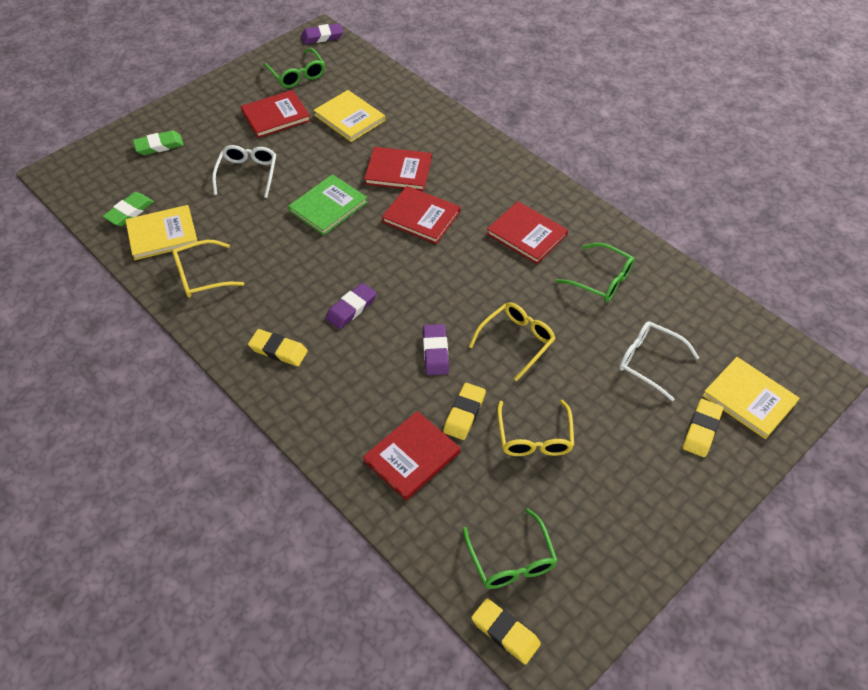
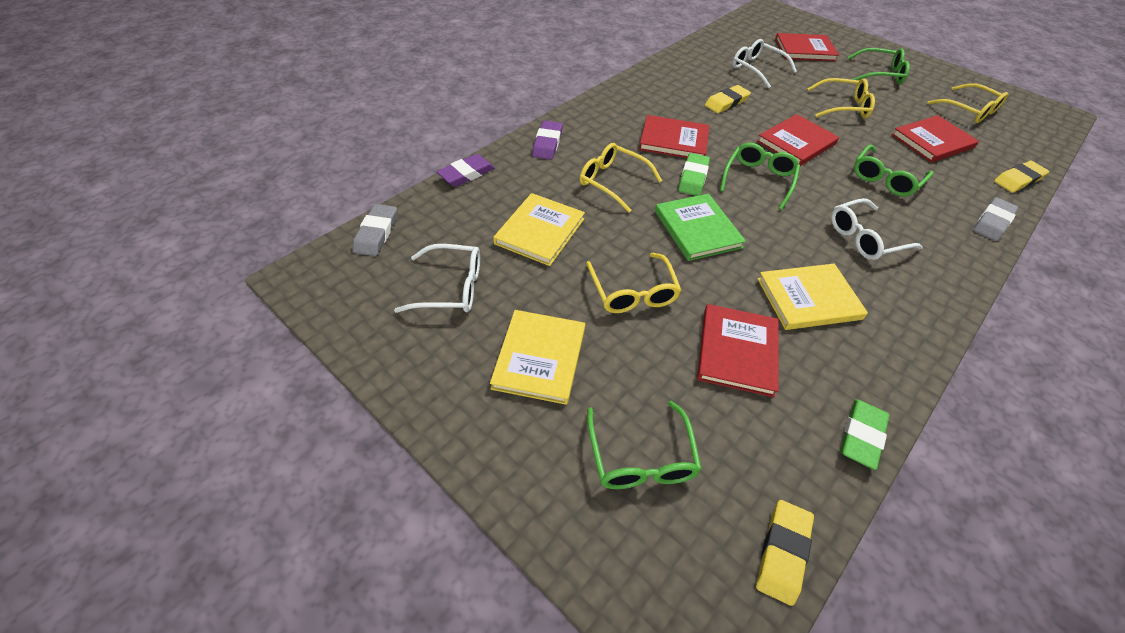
green glasses: 3 -> 4
grey eraser: 0 -> 2
purple eraser: 3 -> 2
white glasses: 2 -> 3
yellow eraser: 4 -> 3
yellow glasses: 3 -> 4

